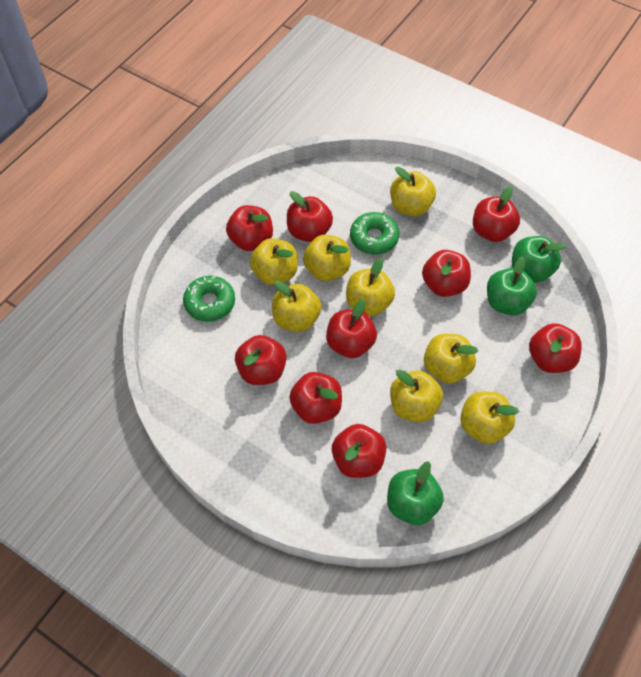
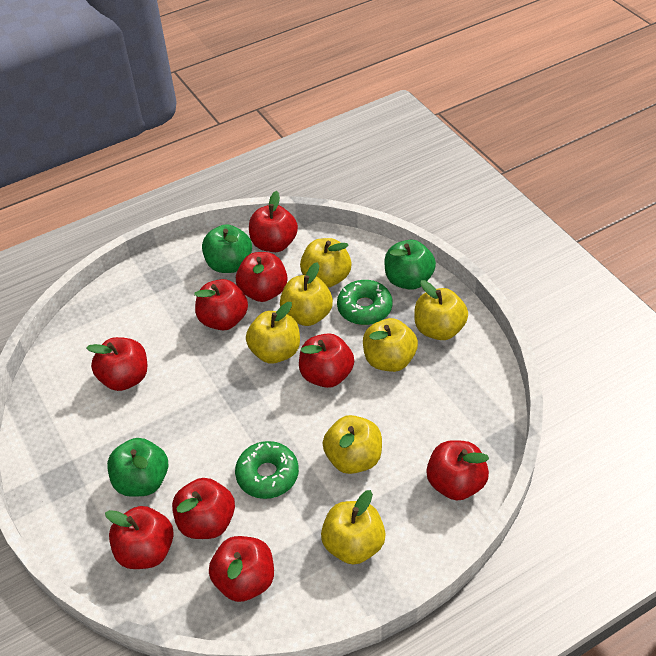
yellow apple: 8 -> 7

